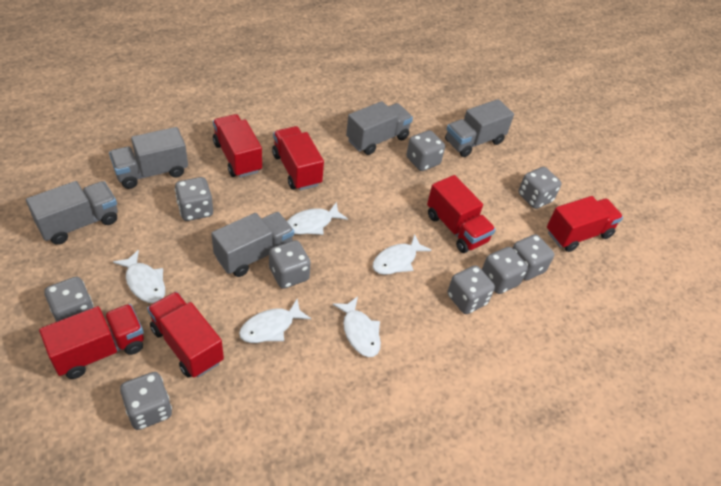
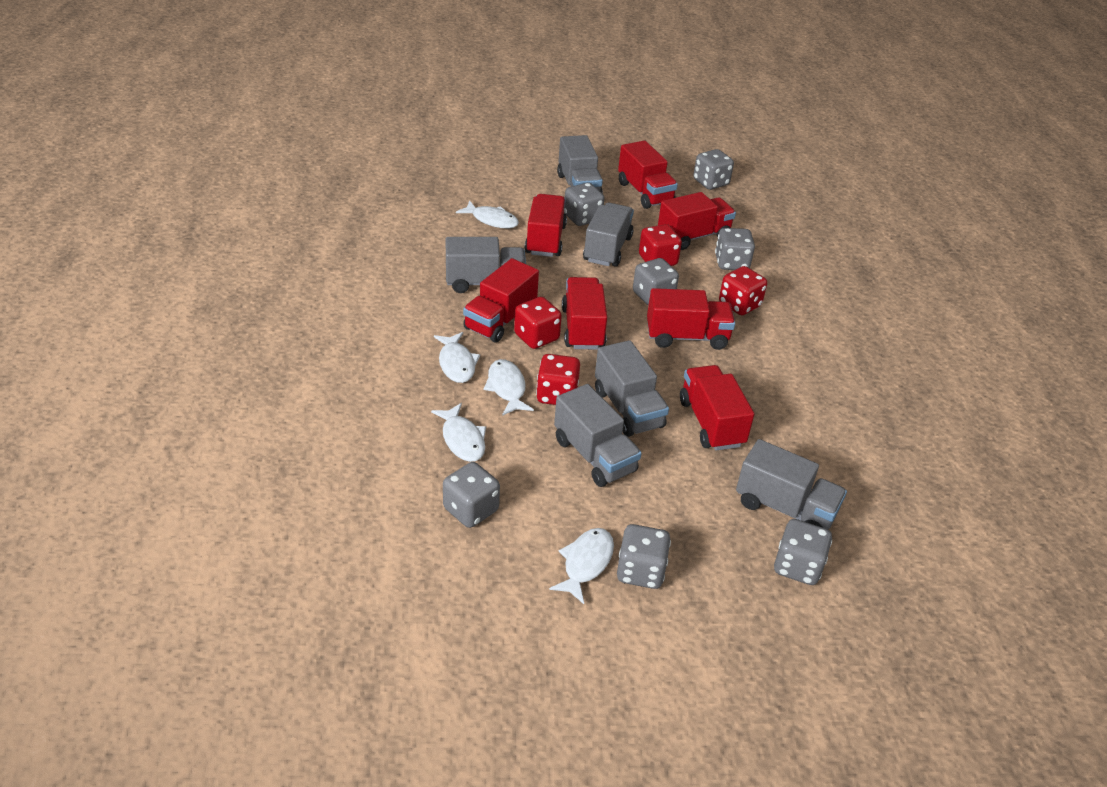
grey dice: 9 -> 7
grey truck: 5 -> 6
red dice: 0 -> 4
red truck: 6 -> 7

